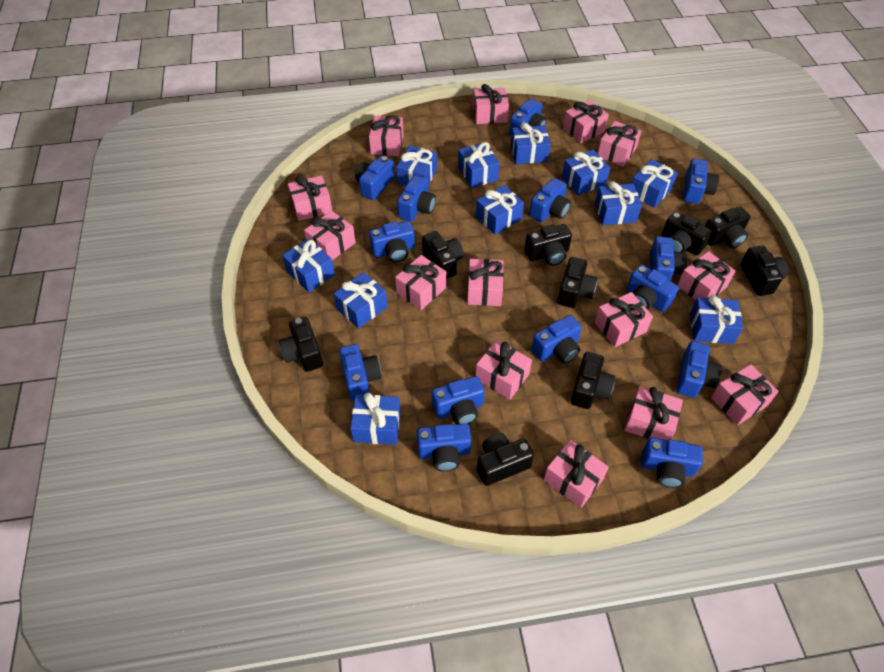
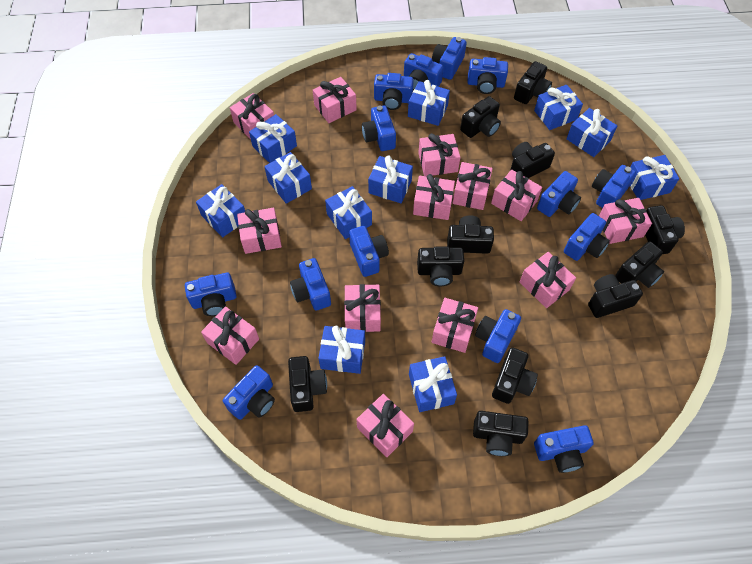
black camera: 9 -> 11
pink gift: 14 -> 13

